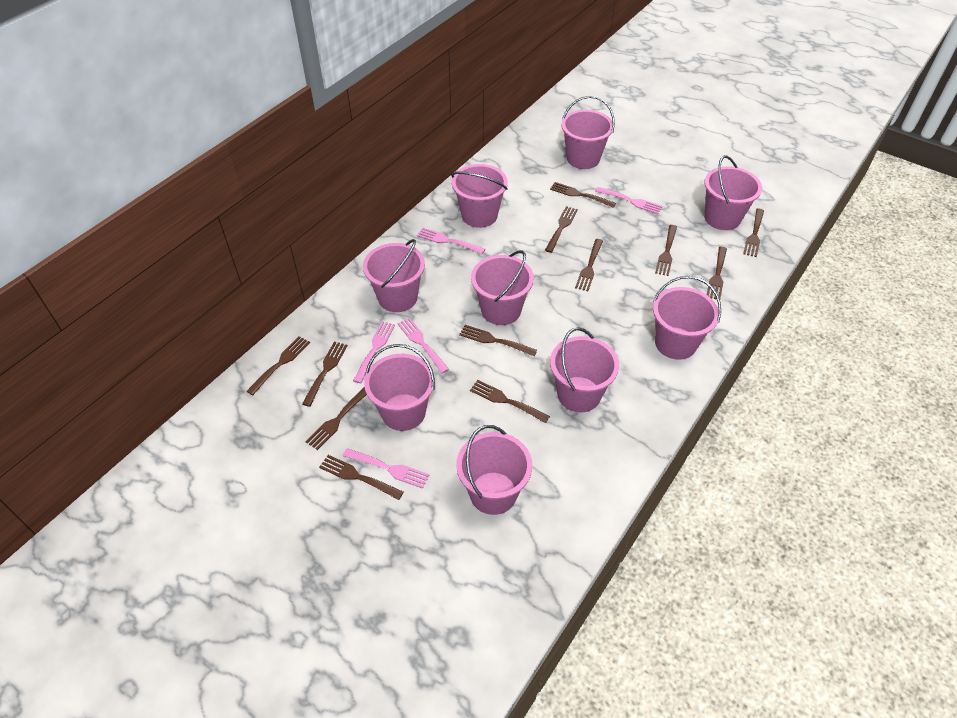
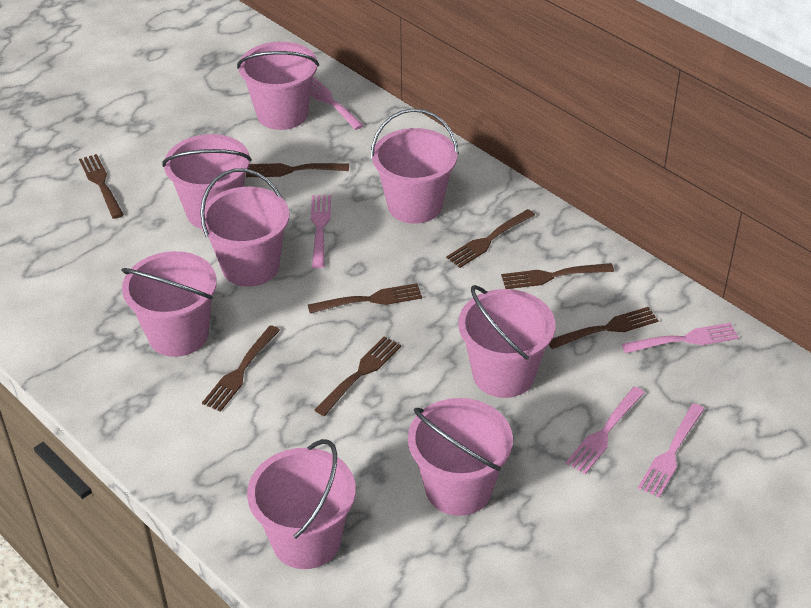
brown fork: 12 -> 8
pink bucket: 9 -> 8

